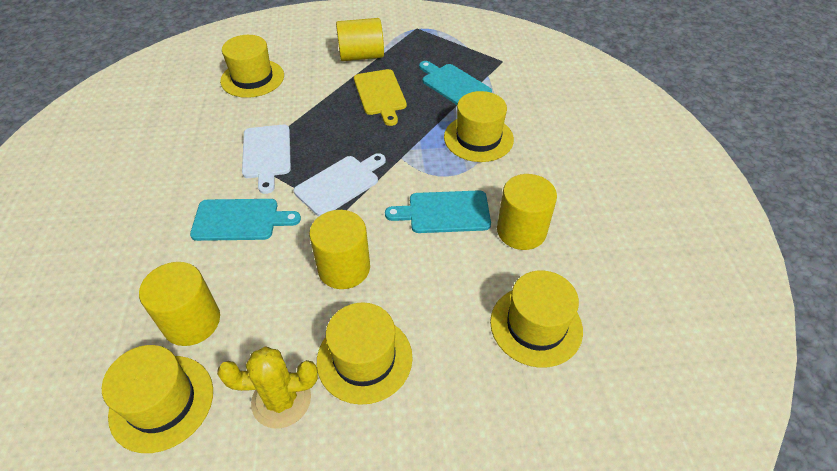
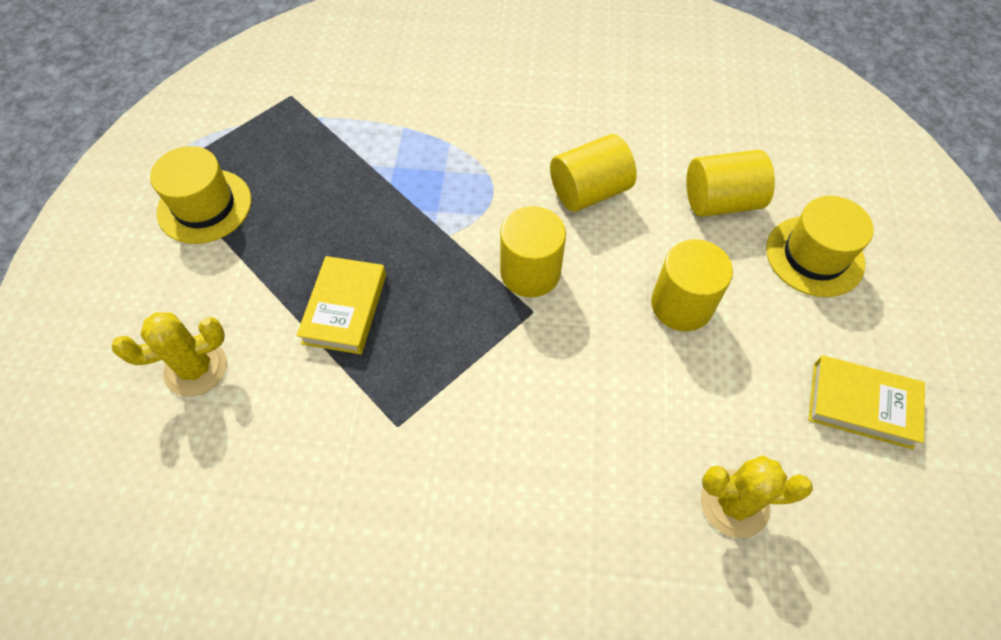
turquoise cutting board: 3 -> 0
white cutting board: 2 -> 0
yellow book: 0 -> 2
yellow cactus: 1 -> 2
yellow cutting board: 1 -> 0
yellow hat: 5 -> 2

